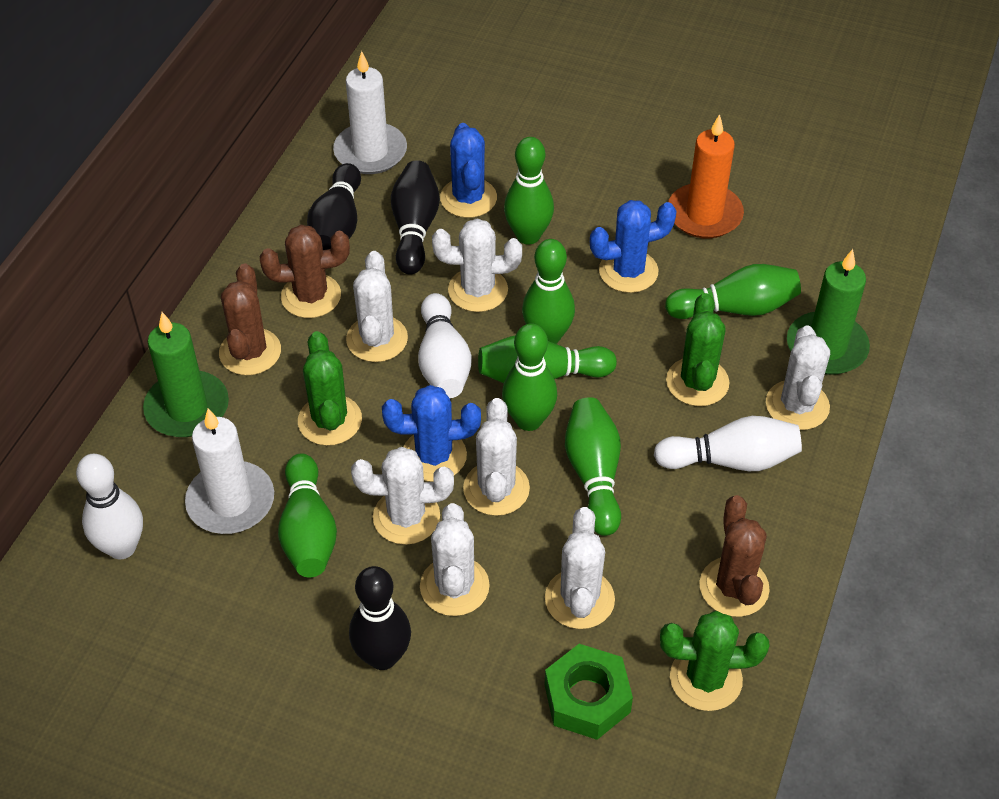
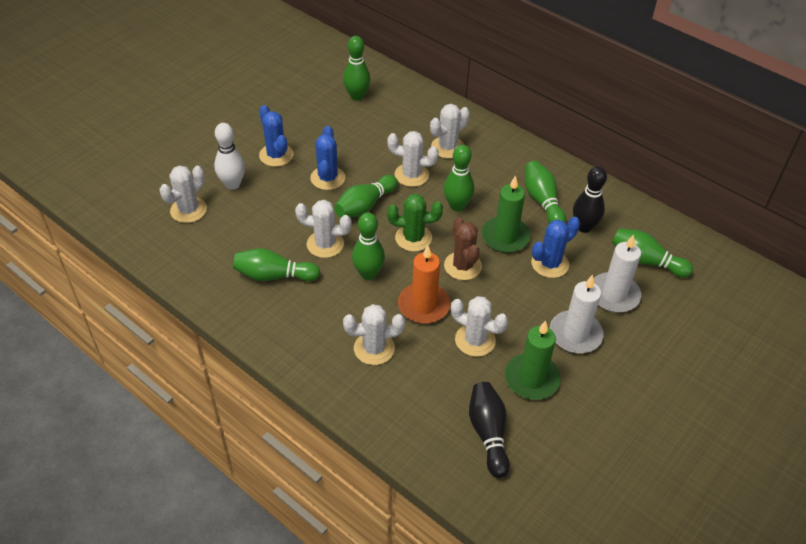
black bowling pin: 3 -> 2
brown cactus: 3 -> 1
green cactus: 3 -> 1
green nut: 1 -> 0
white bowling pin: 3 -> 1
white cactus: 7 -> 6

